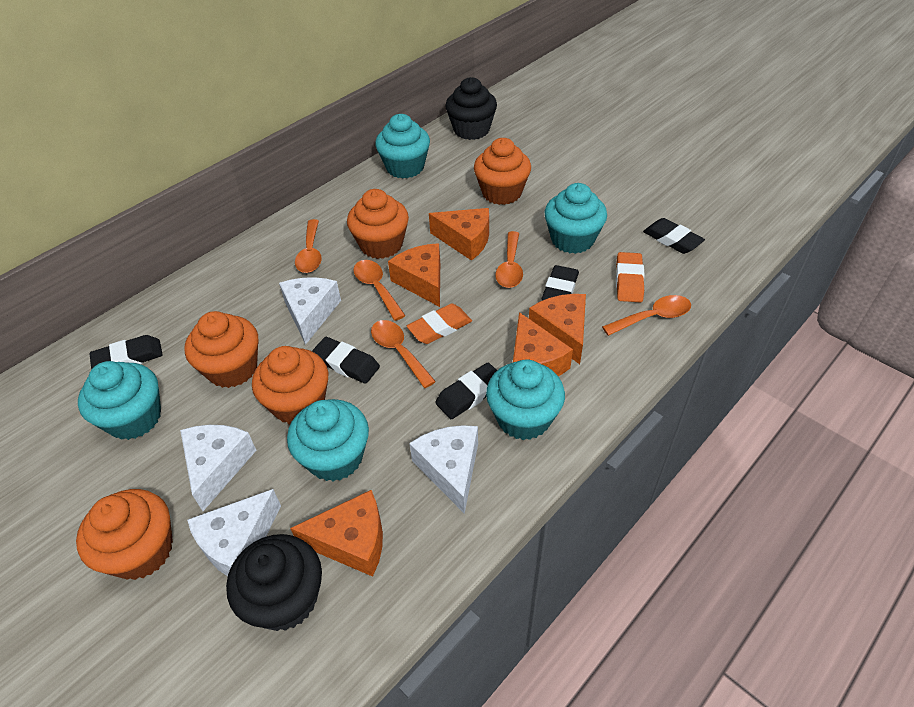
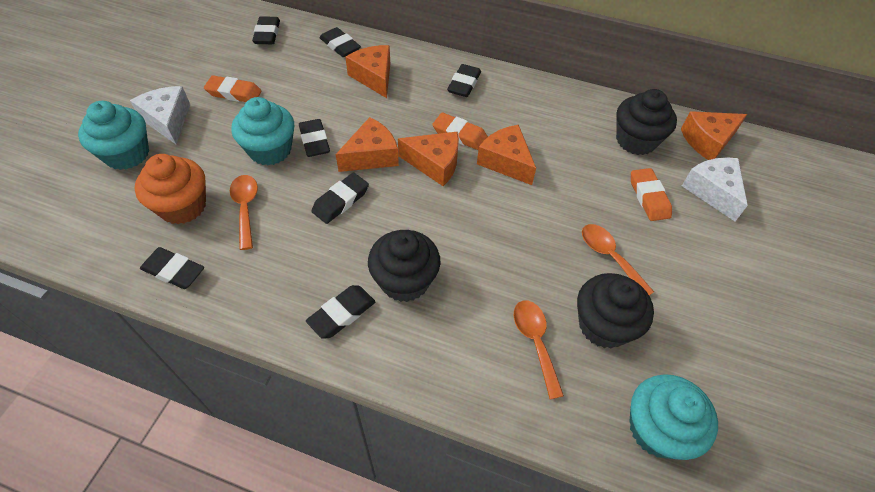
black cupcake: 2 -> 3
black eraser: 5 -> 7
orange cupcake: 5 -> 1
orange eraser: 2 -> 3
orange spoon: 5 -> 3
turquoise cupcake: 5 -> 3
white cheese: 4 -> 2

